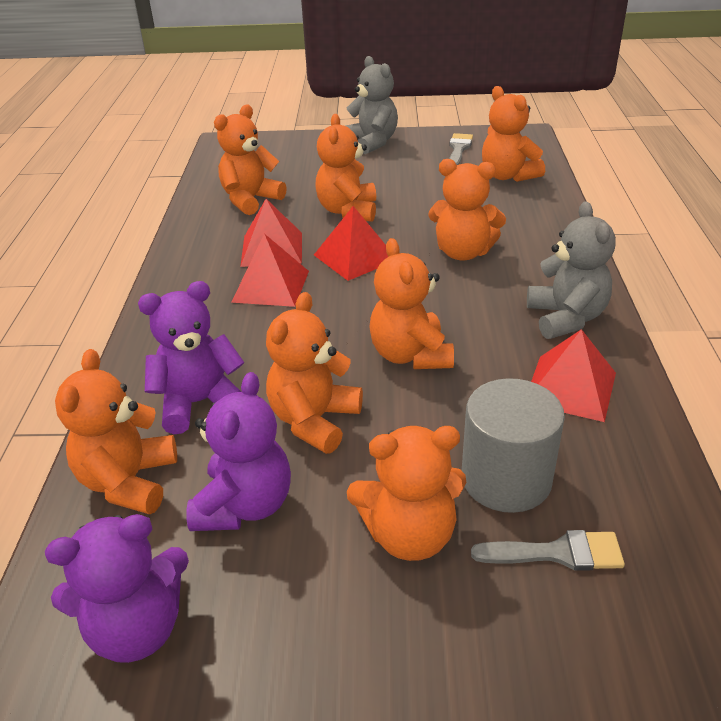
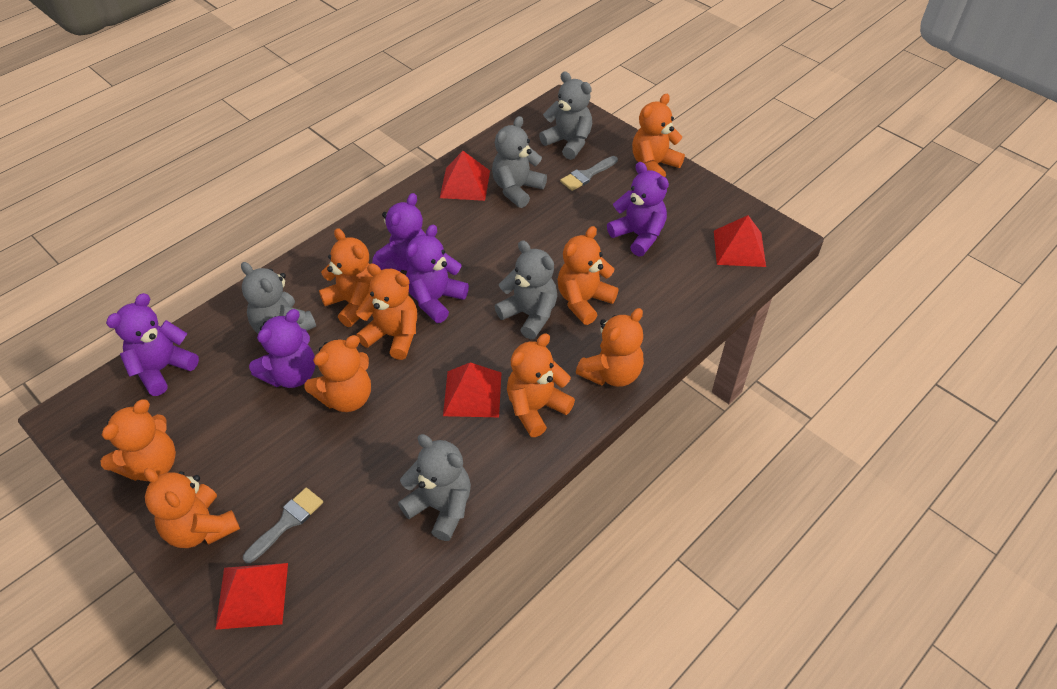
grey cylinder: 1 -> 0
grey teddy bear: 2 -> 5
orange teddy bear: 8 -> 9
purple teddy bear: 3 -> 5

